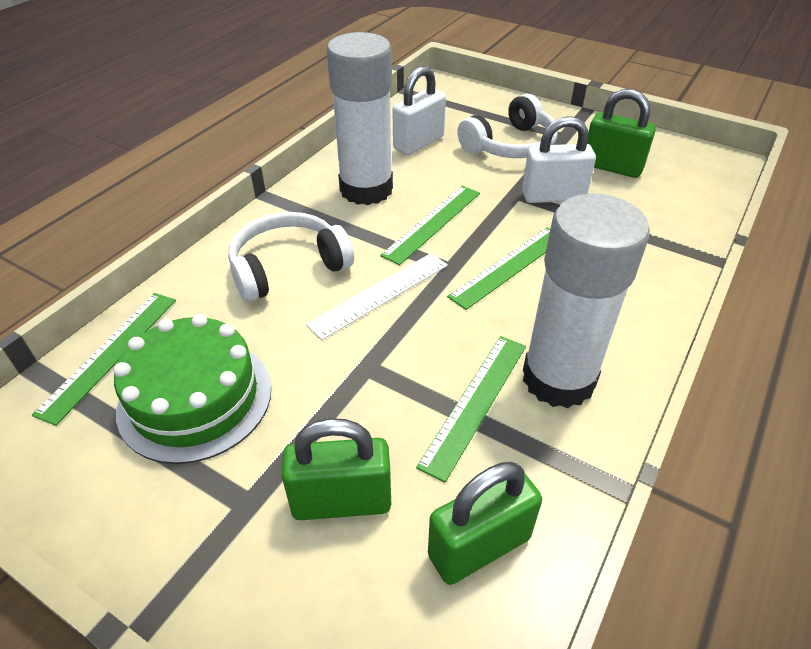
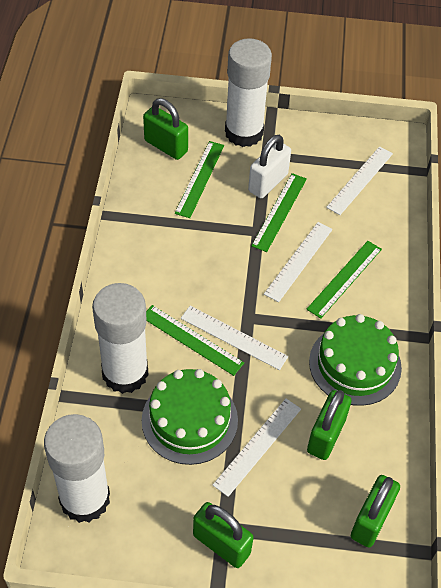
green cake: 1 -> 2
green padlock: 3 -> 4
white glue stick: 2 -> 3
white headphones: 2 -> 0
white padlock: 2 -> 1
white ruler: 1 -> 4

